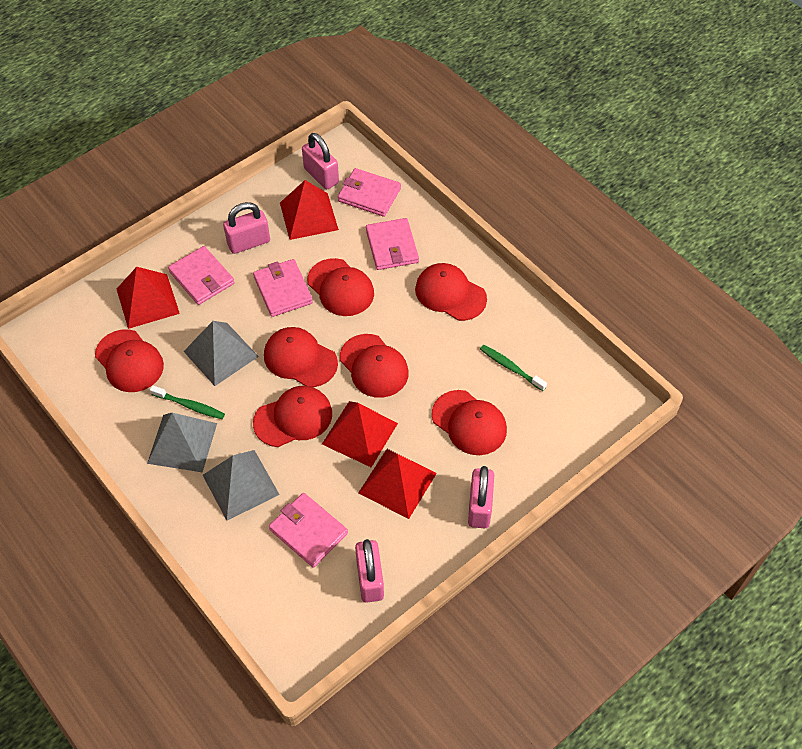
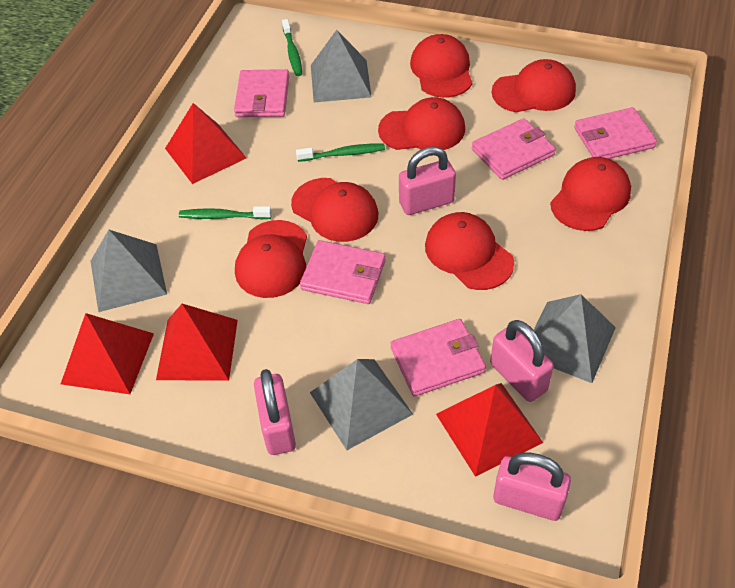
green toothbrush: 2 -> 3
grey pyramid: 3 -> 4

